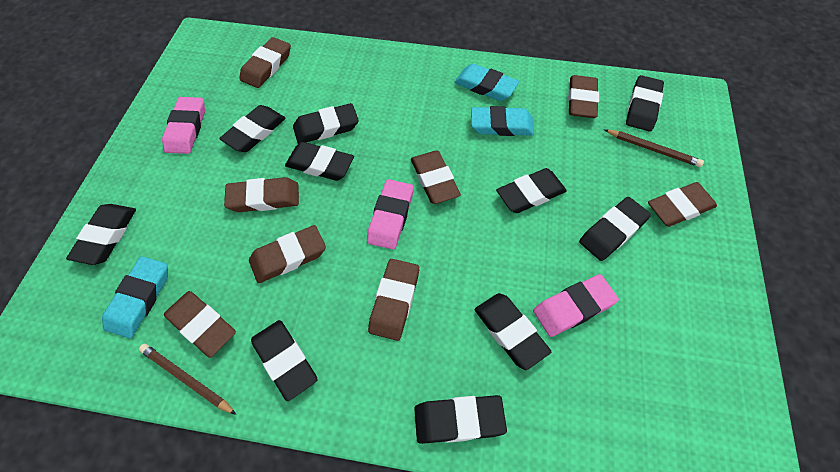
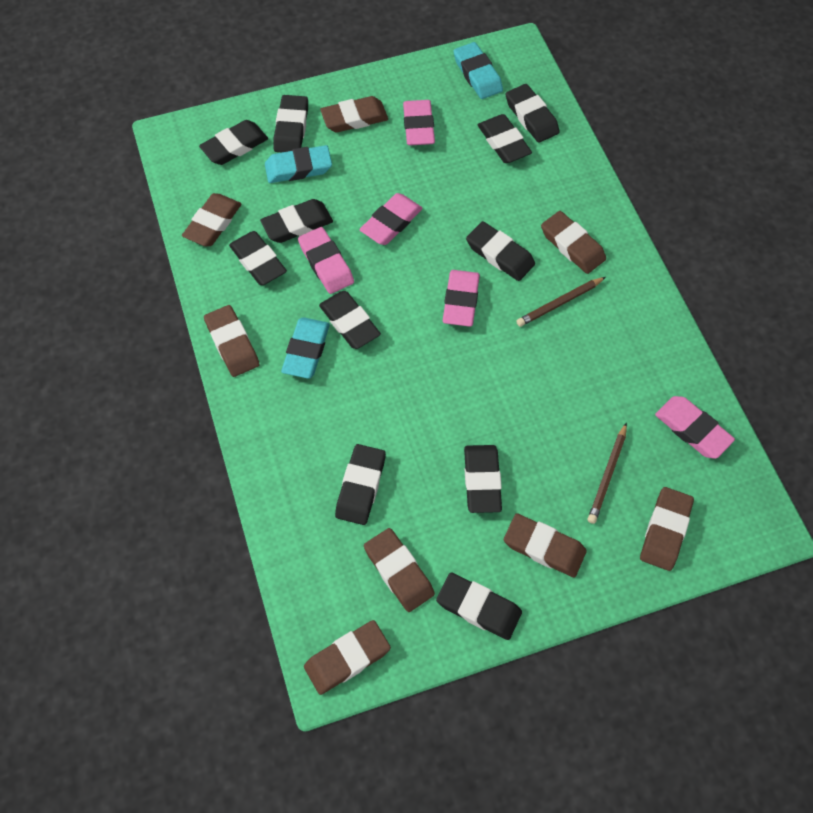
black eraser: 10 -> 11
pink eraser: 3 -> 5

